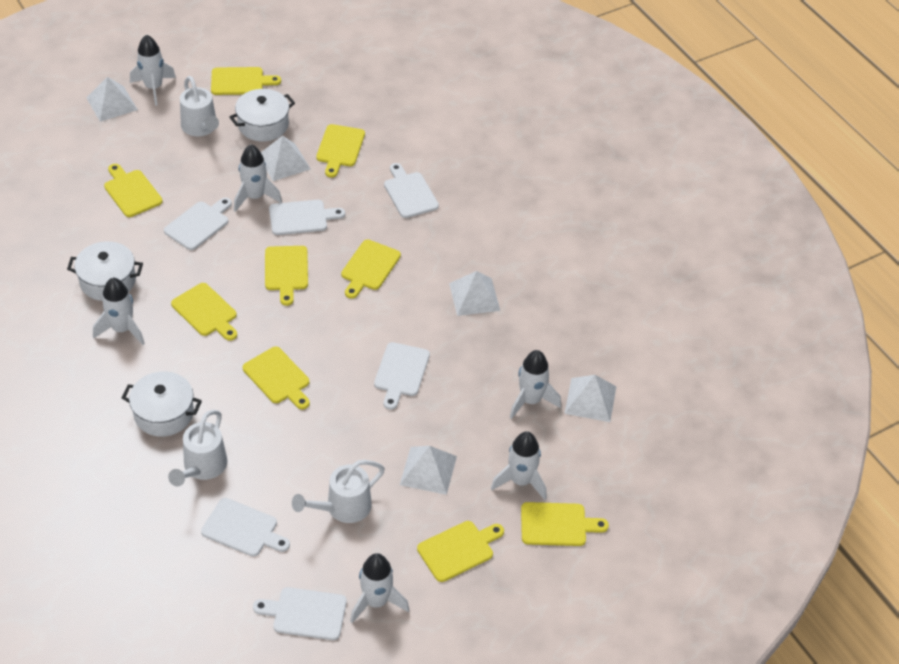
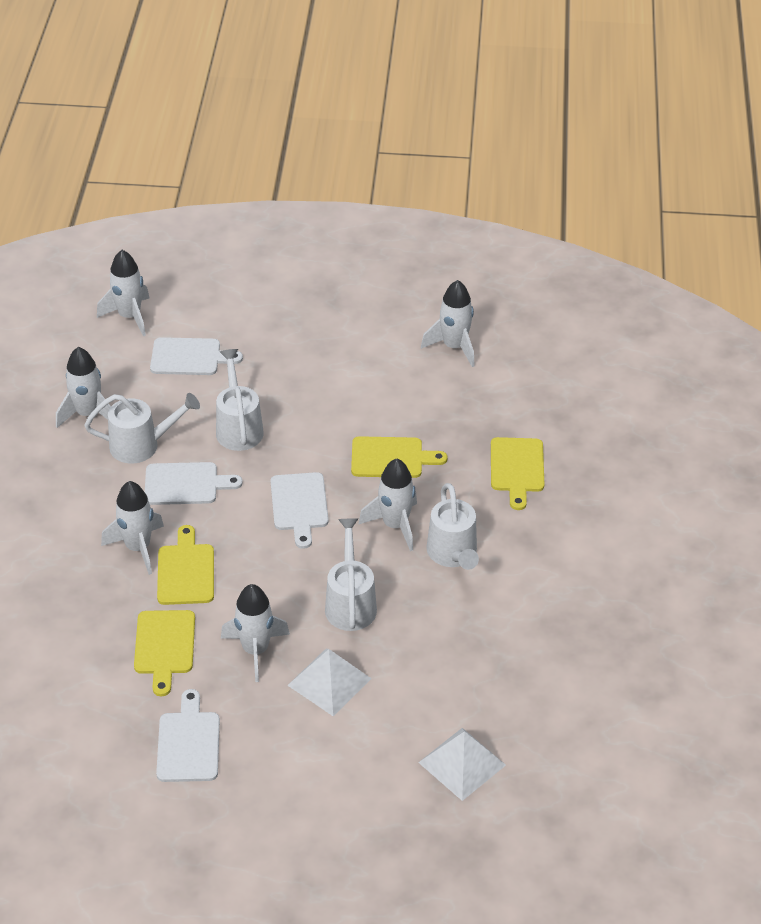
white cutting board: 6 -> 4
white pot: 3 -> 0
white pyramid: 5 -> 2
white watering can: 3 -> 4
yellow cutting board: 9 -> 4

